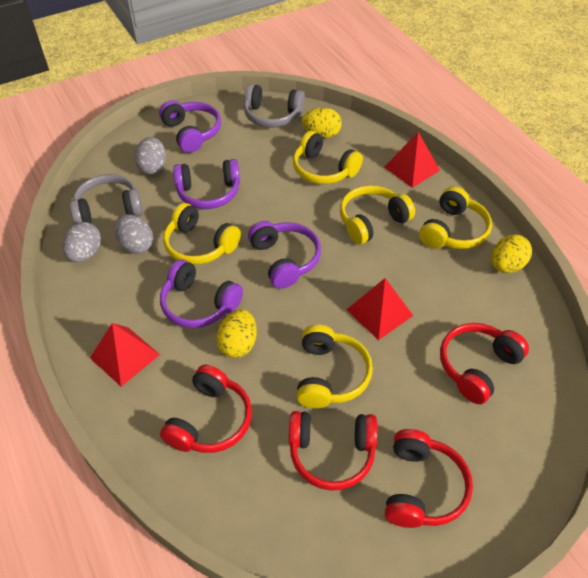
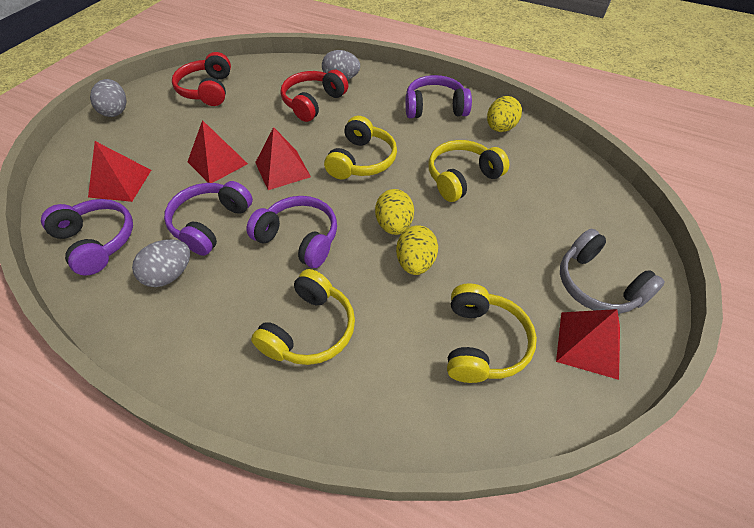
grey headphones: 2 -> 1
red headphones: 4 -> 2
red pyramid: 3 -> 4
yellow headphones: 5 -> 4

